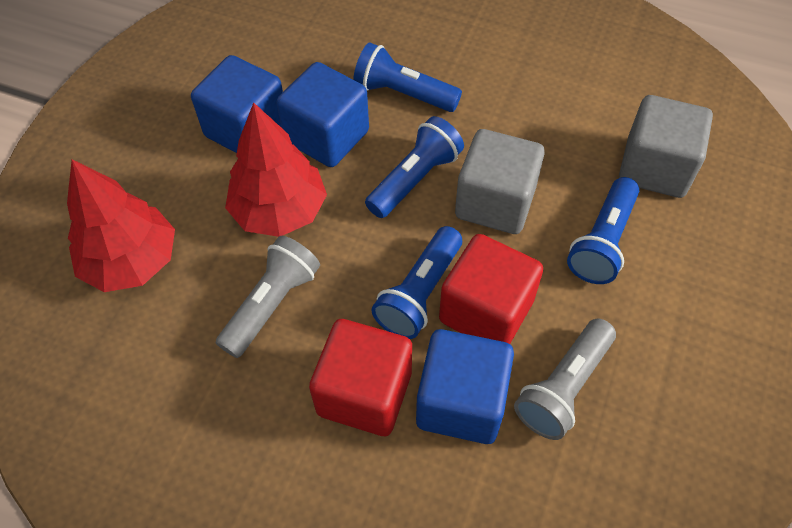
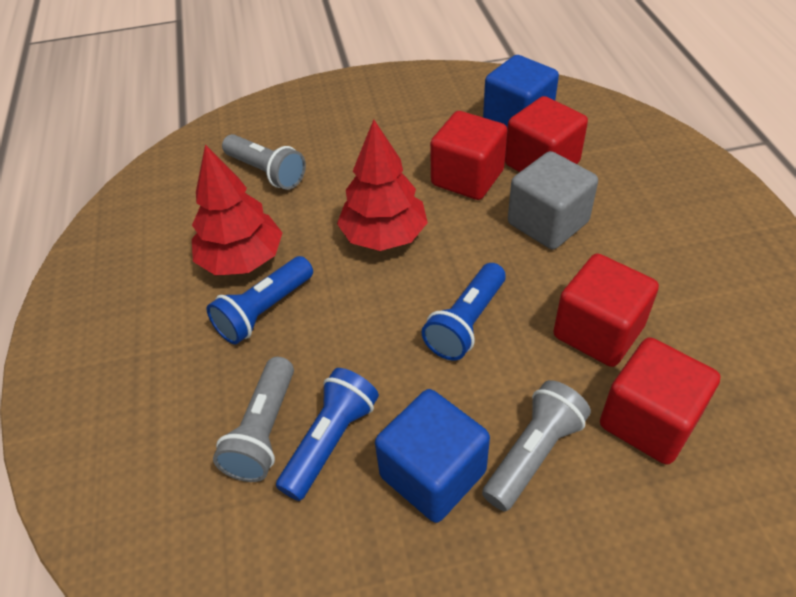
blue cube: 3 -> 2
blue flashlight: 4 -> 3
grey cube: 2 -> 1
grey flashlight: 2 -> 3
red cube: 2 -> 4

